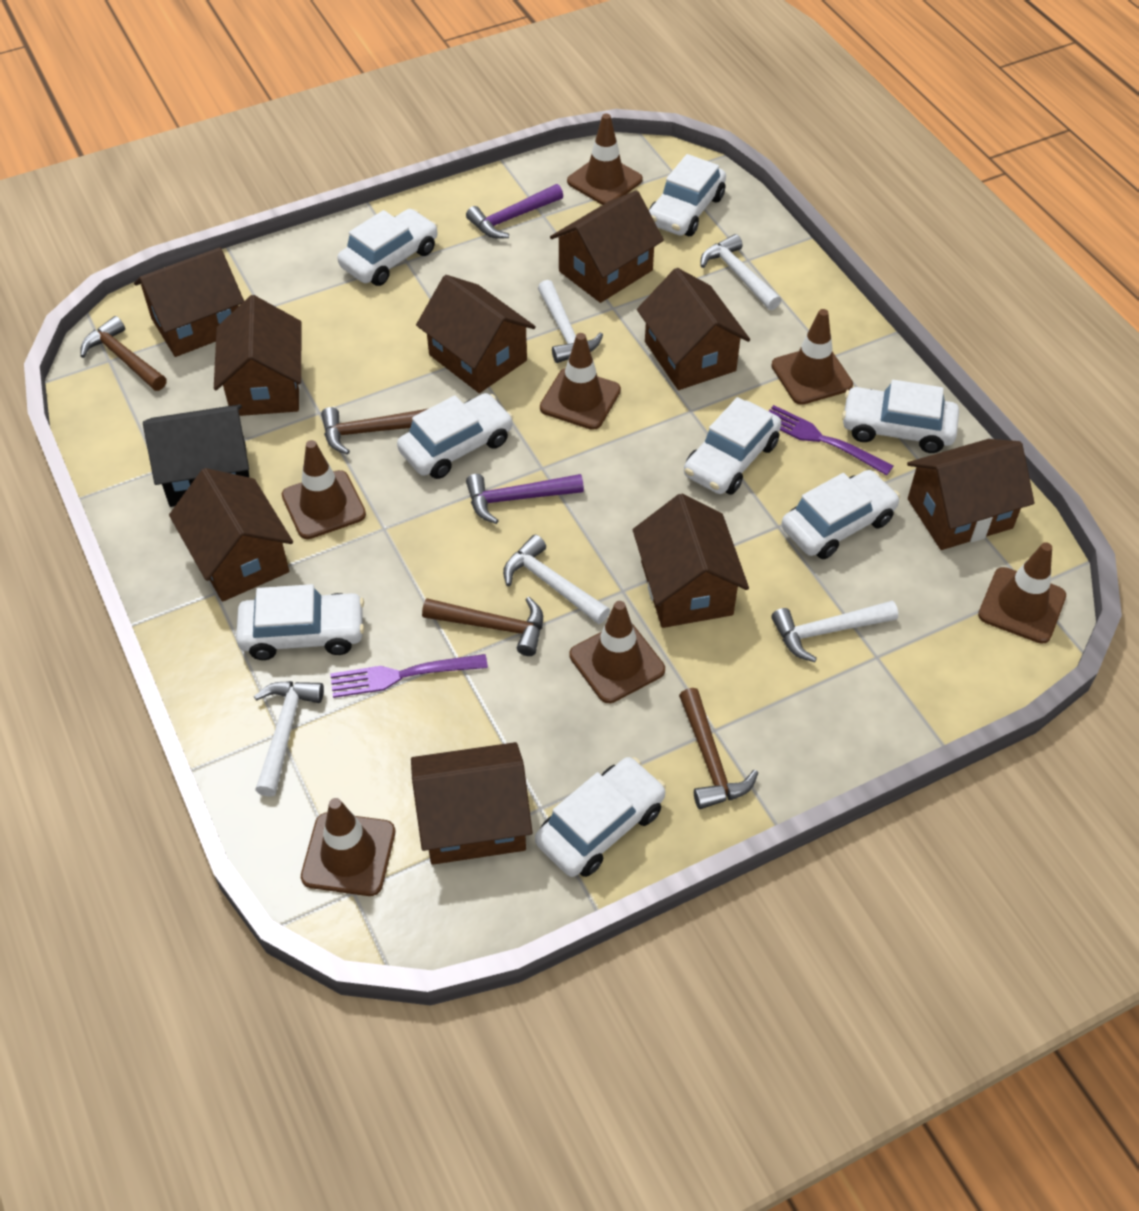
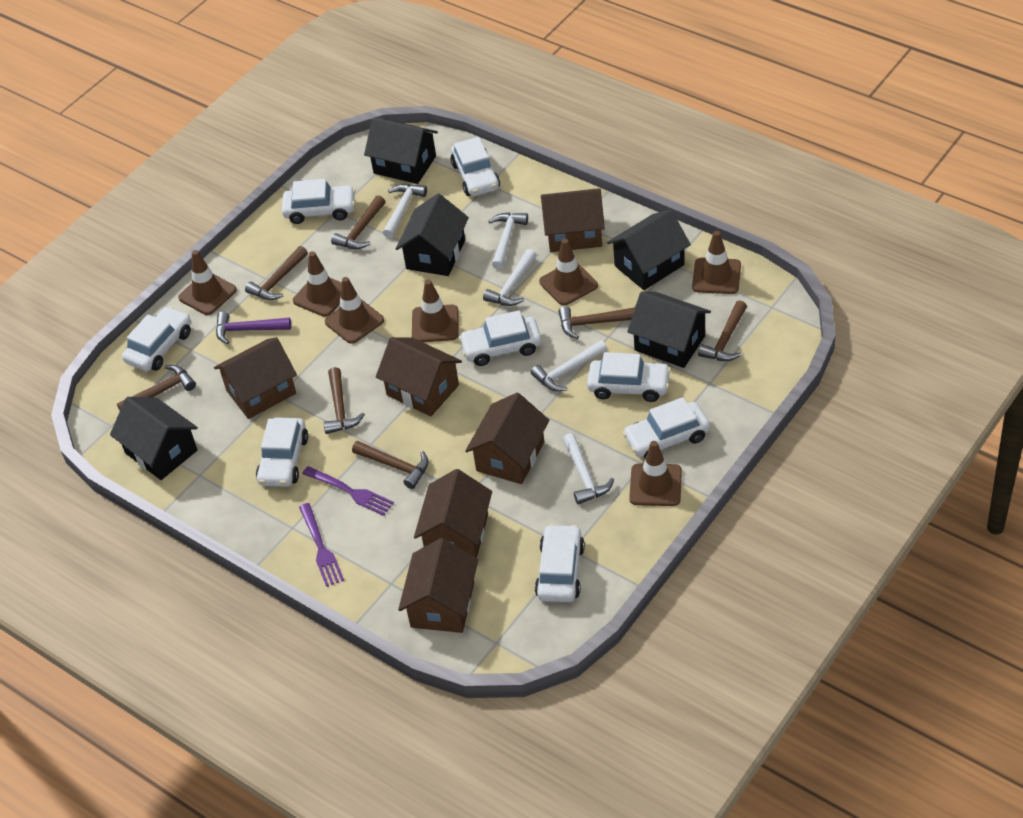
black house: 1 -> 5
brown hammer: 4 -> 7
brown house: 9 -> 6
purple hammer: 2 -> 1

